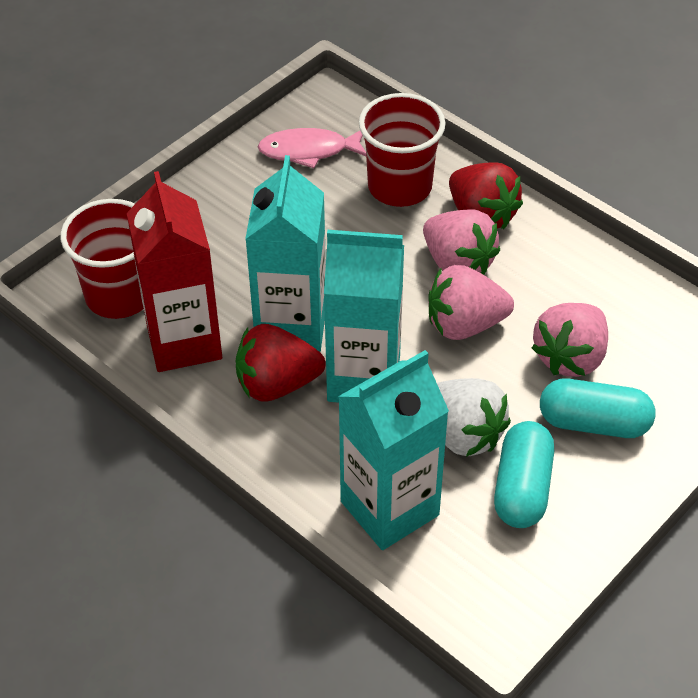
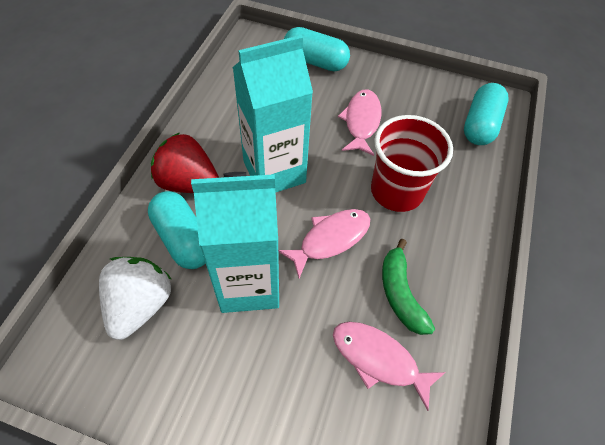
green banana: 0 -> 1
pink fish: 1 -> 3
pink strawberry: 3 -> 0
red carton: 1 -> 0
red cup: 2 -> 1
red strawberry: 2 -> 1
turquoise capsule: 2 -> 3
turquoise carton: 3 -> 2

